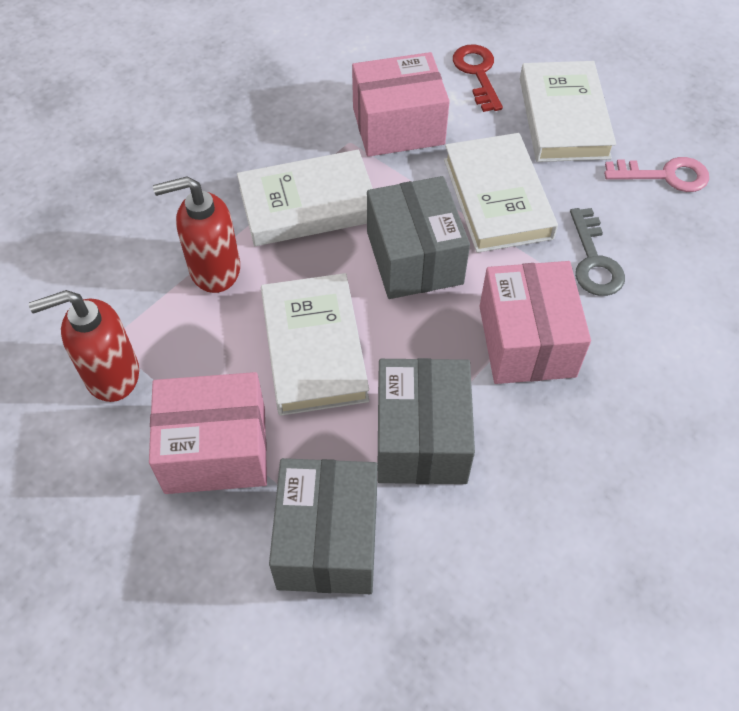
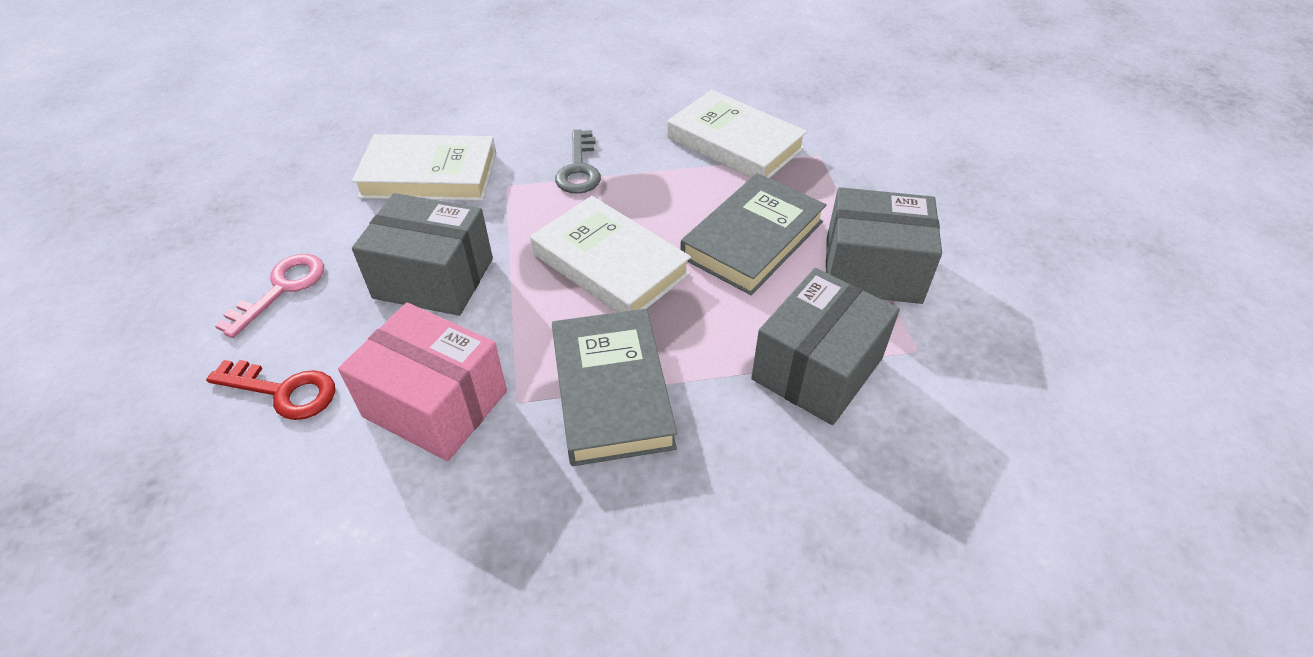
grey book: 0 -> 2
pink box: 3 -> 1
red soap dispenser: 2 -> 0
white book: 4 -> 3

